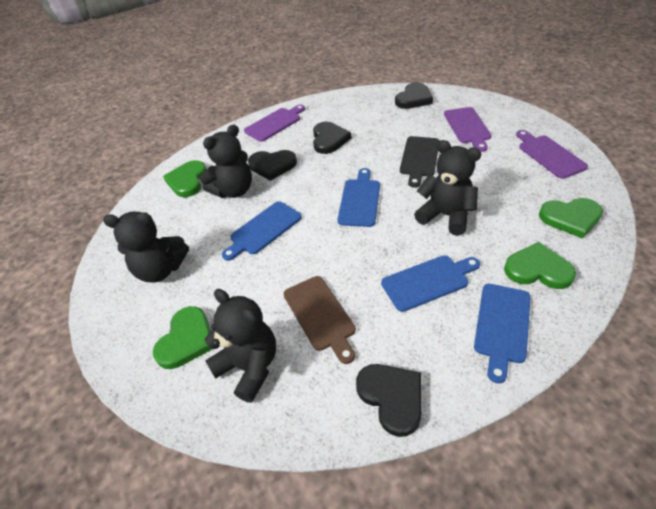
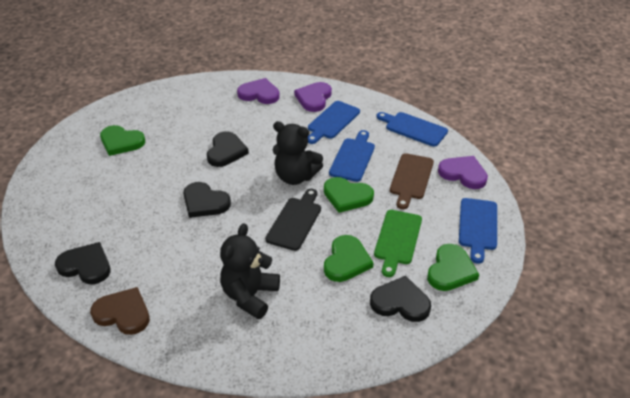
black teddy bear: 4 -> 2
brown heart: 0 -> 1
green cutting board: 0 -> 1
purple cutting board: 3 -> 0
purple heart: 0 -> 3

